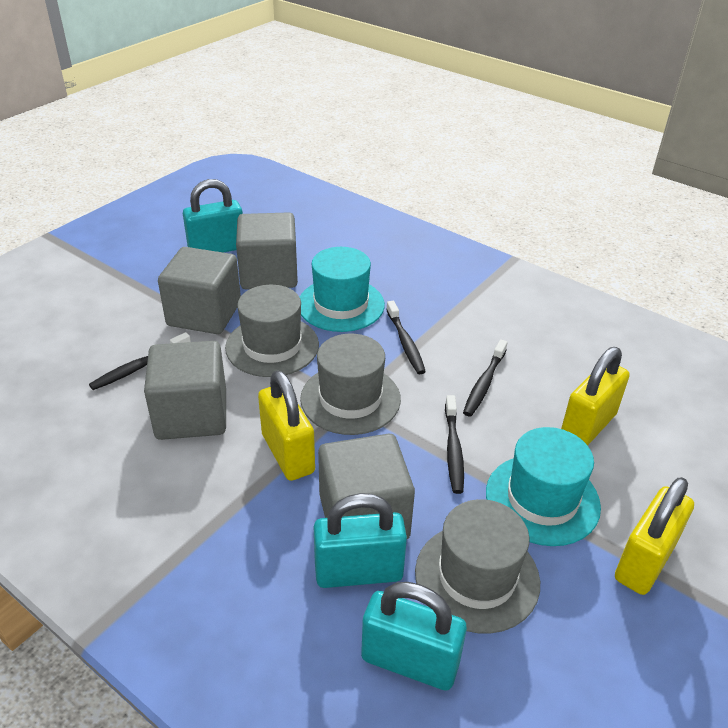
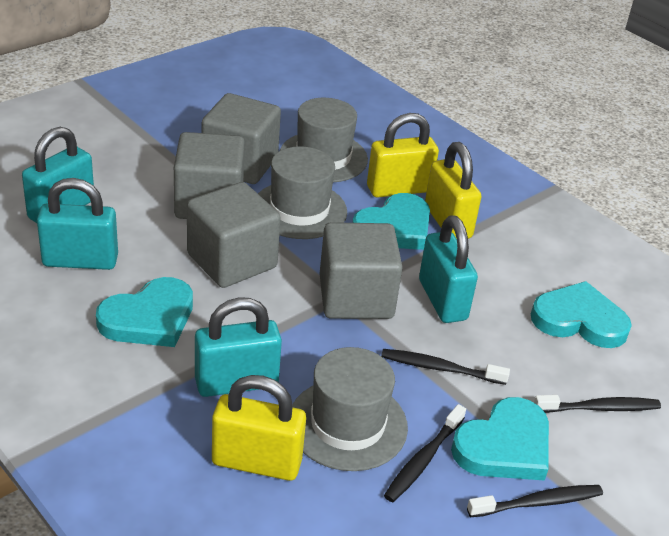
turquoise hat: 2 -> 0
turquoise heart: 0 -> 4
turquoise padlock: 3 -> 4

